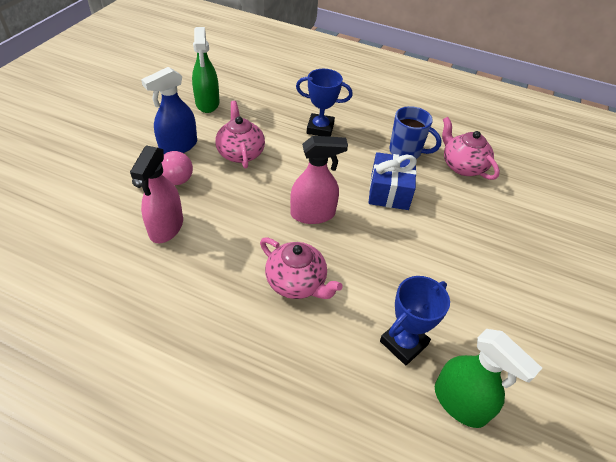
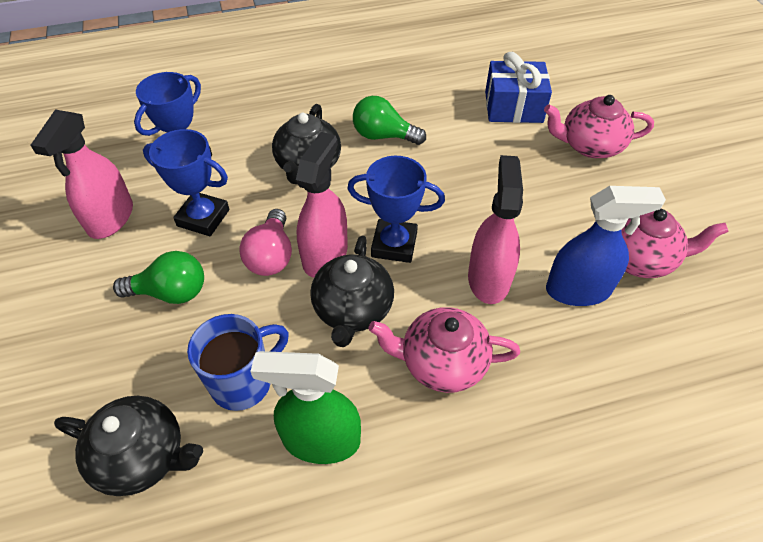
black teapot: 0 -> 3
blue trophy: 2 -> 3
green light bulb: 0 -> 2
green spray bottle: 2 -> 1
pink spray bottle: 2 -> 3

